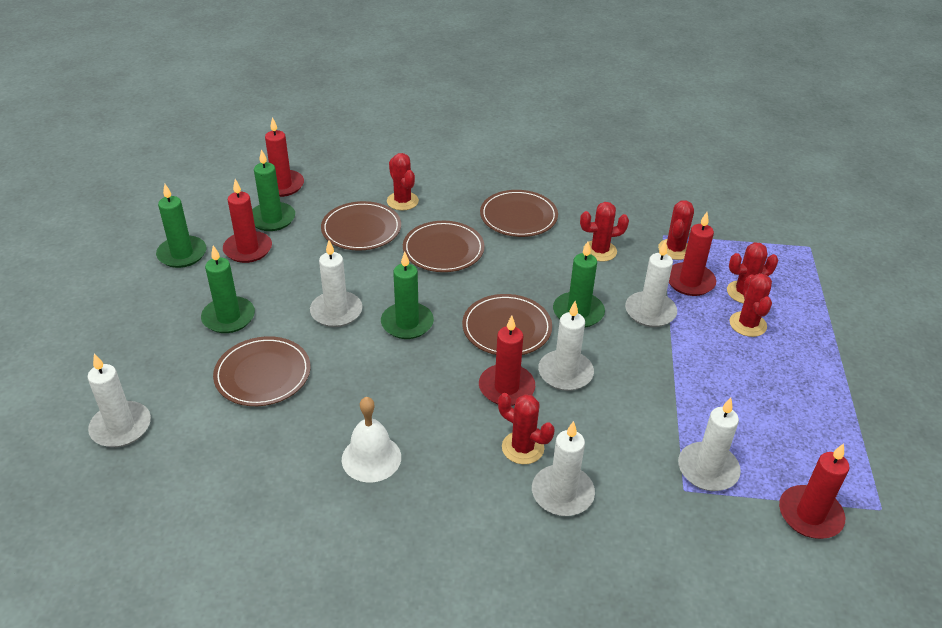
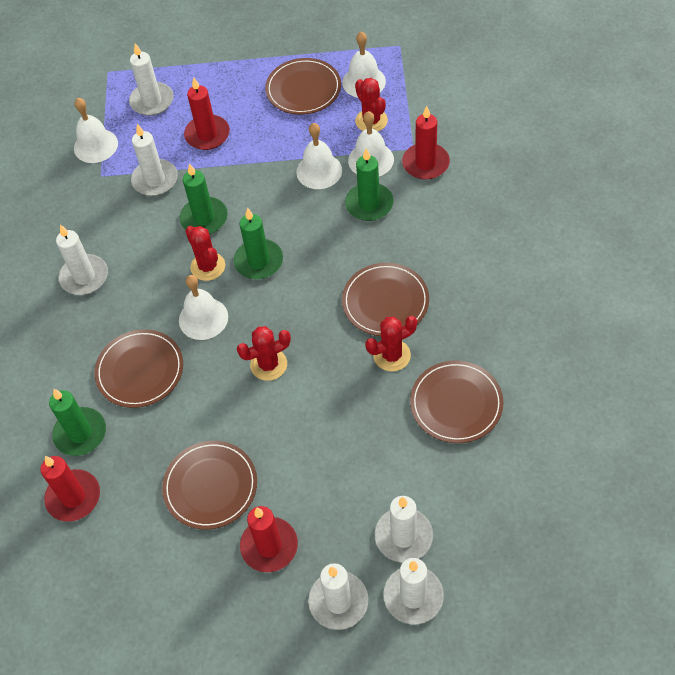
green candle: 5 -> 4
red cactus: 6 -> 4
red candle: 5 -> 4
white bell: 1 -> 5

